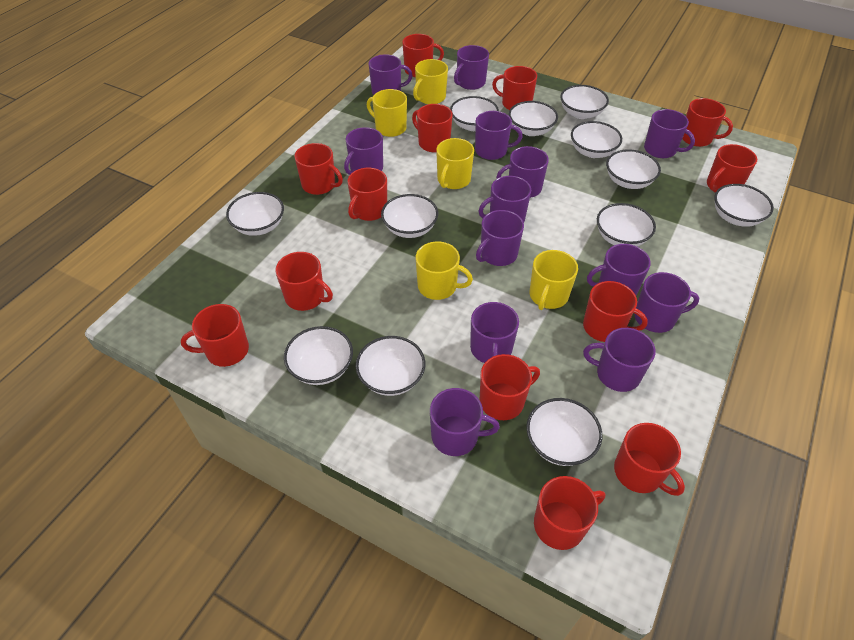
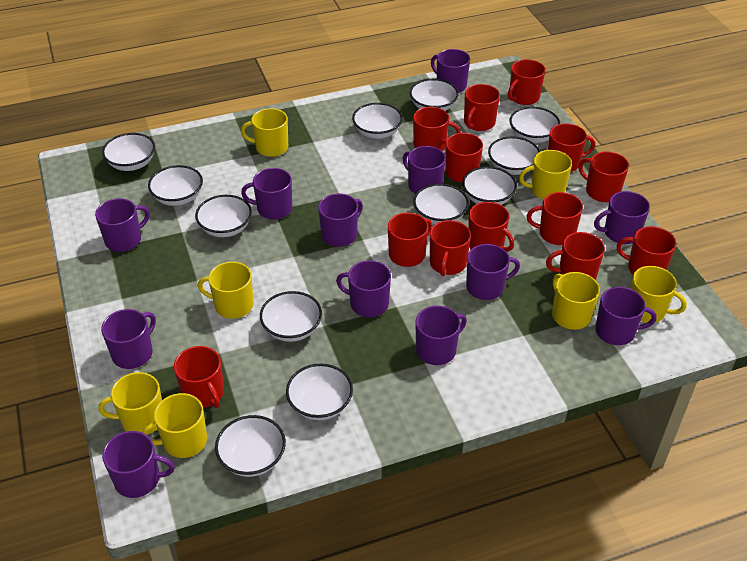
purple mug: 13 -> 12
yellow mug: 5 -> 7

